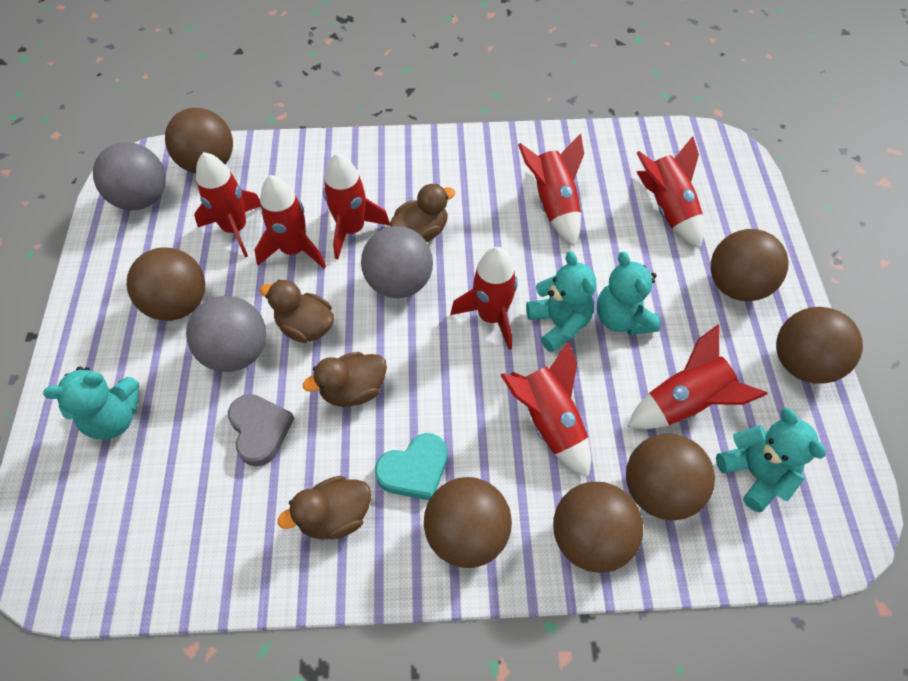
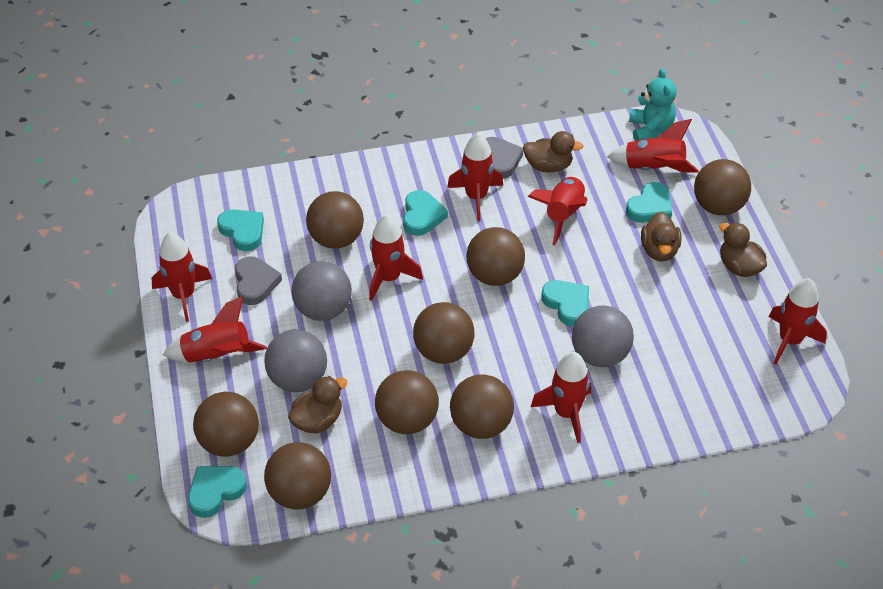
brown ball: 7 -> 8
grey heart: 1 -> 2
turquoise heart: 1 -> 5
turquoise teddy bear: 4 -> 1

